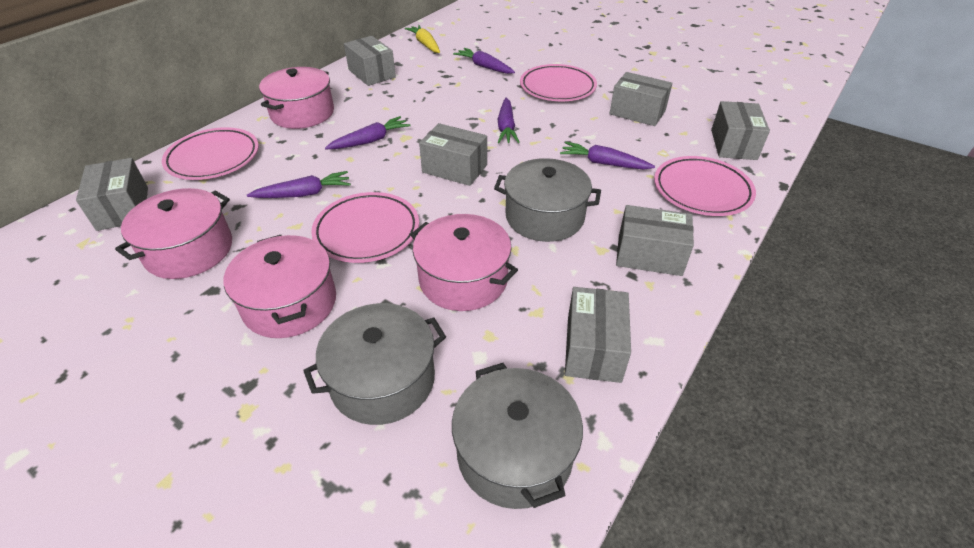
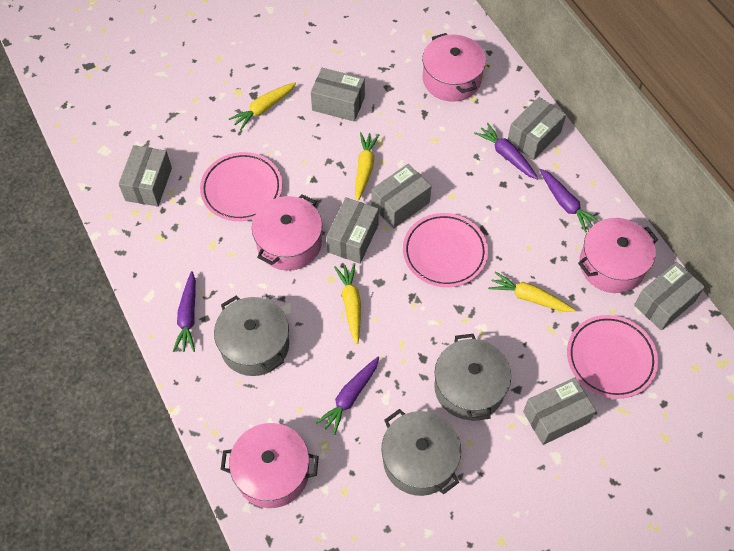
pink plate: 4 -> 3
purple carrot: 5 -> 4
yellow carrot: 1 -> 4

